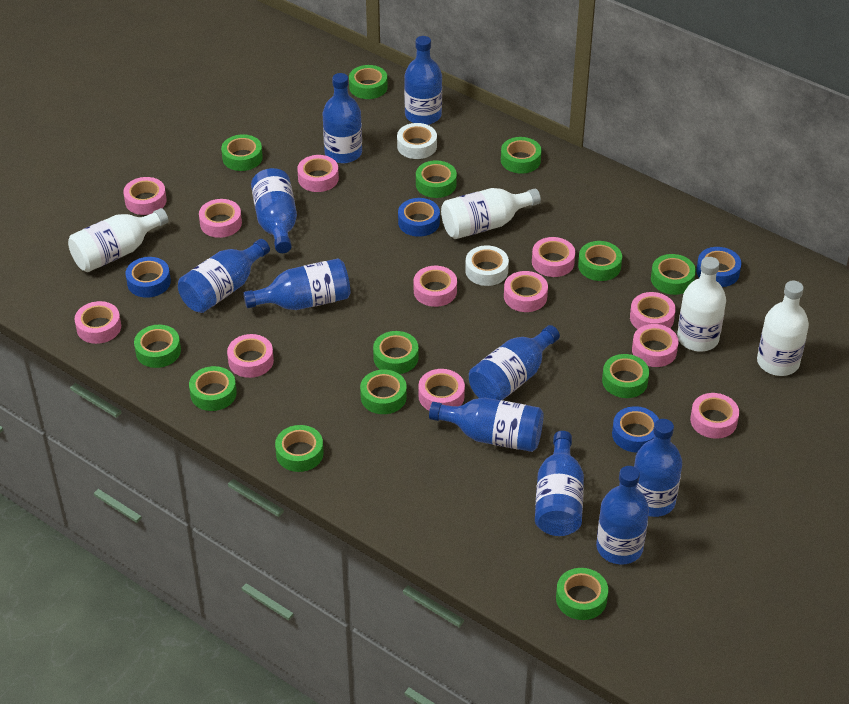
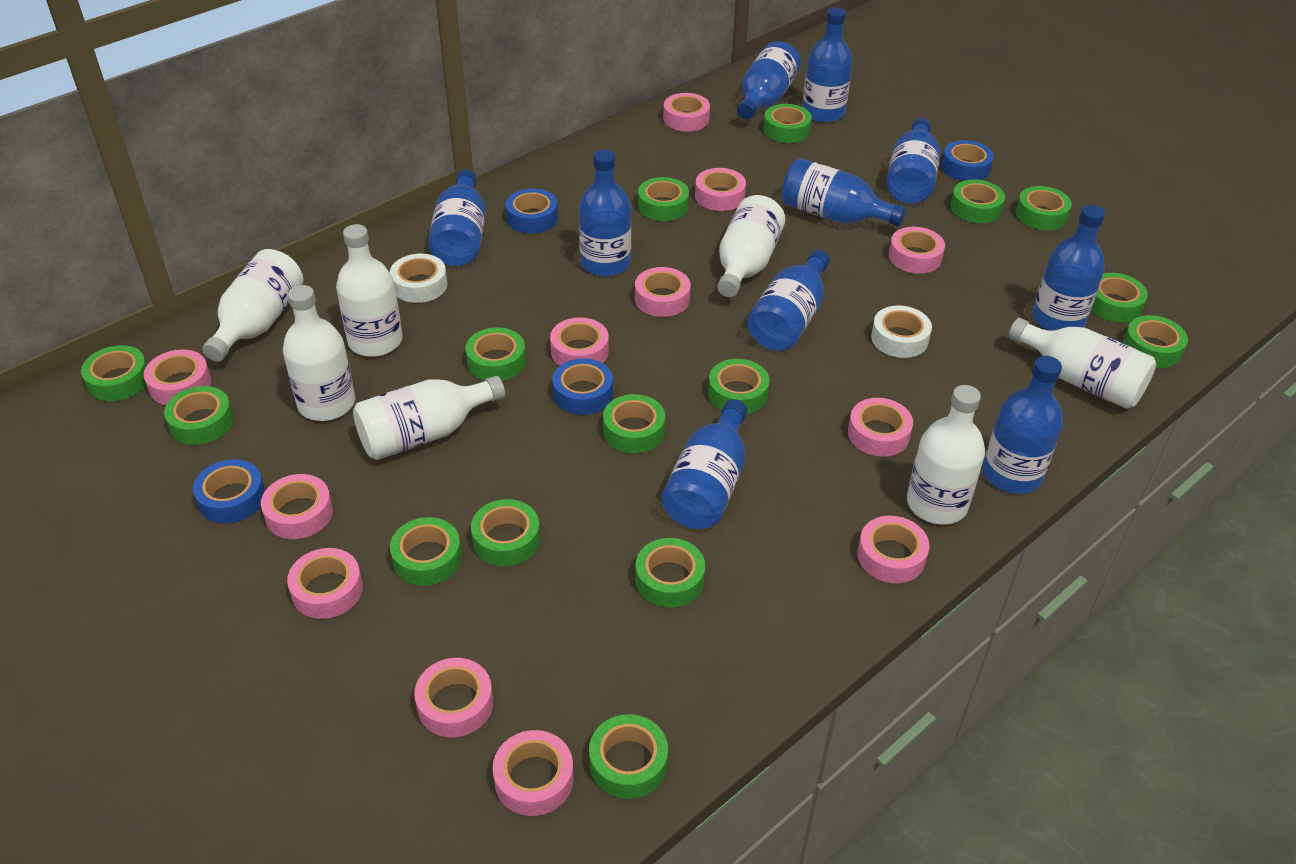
green tape: 13 -> 15
white bottle: 4 -> 7

